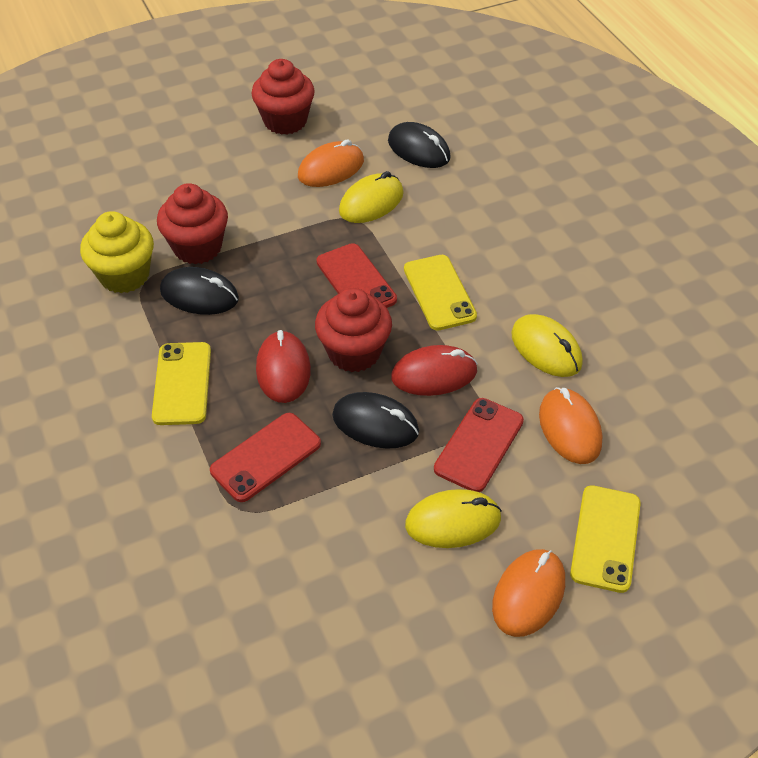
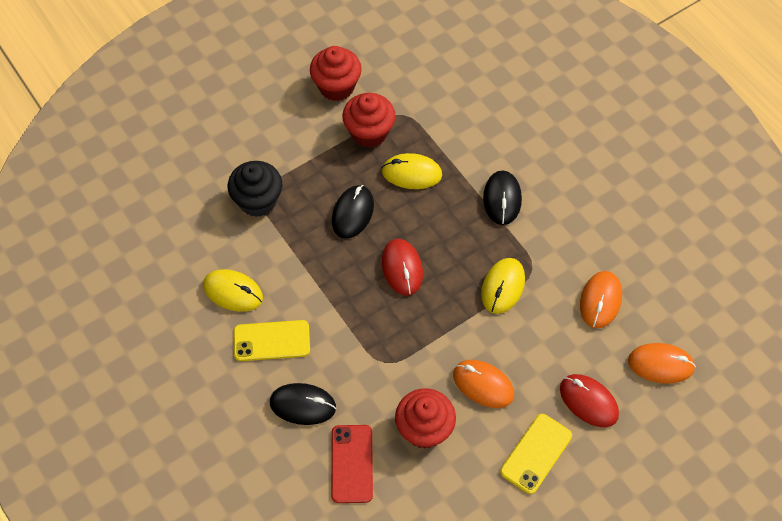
black cupcake: 0 -> 1
red phone: 3 -> 1
yellow cupcake: 1 -> 0
yellow phone: 3 -> 2

